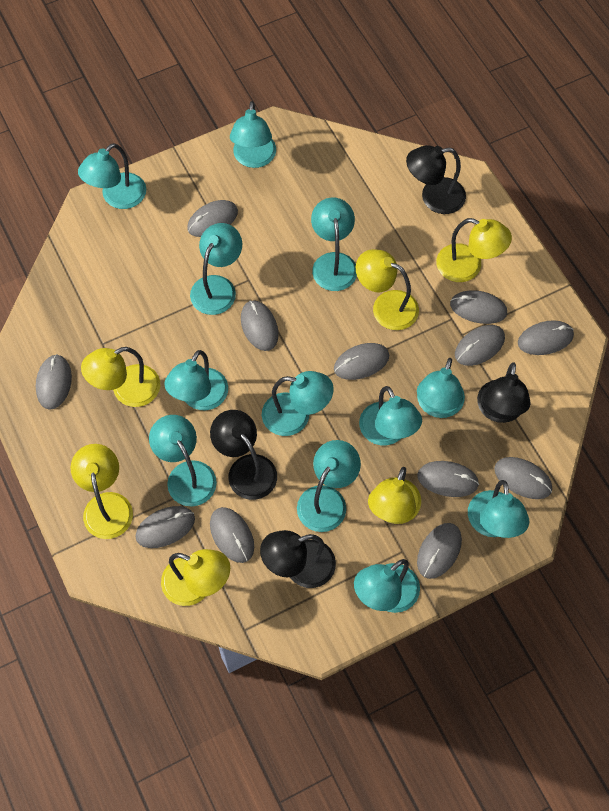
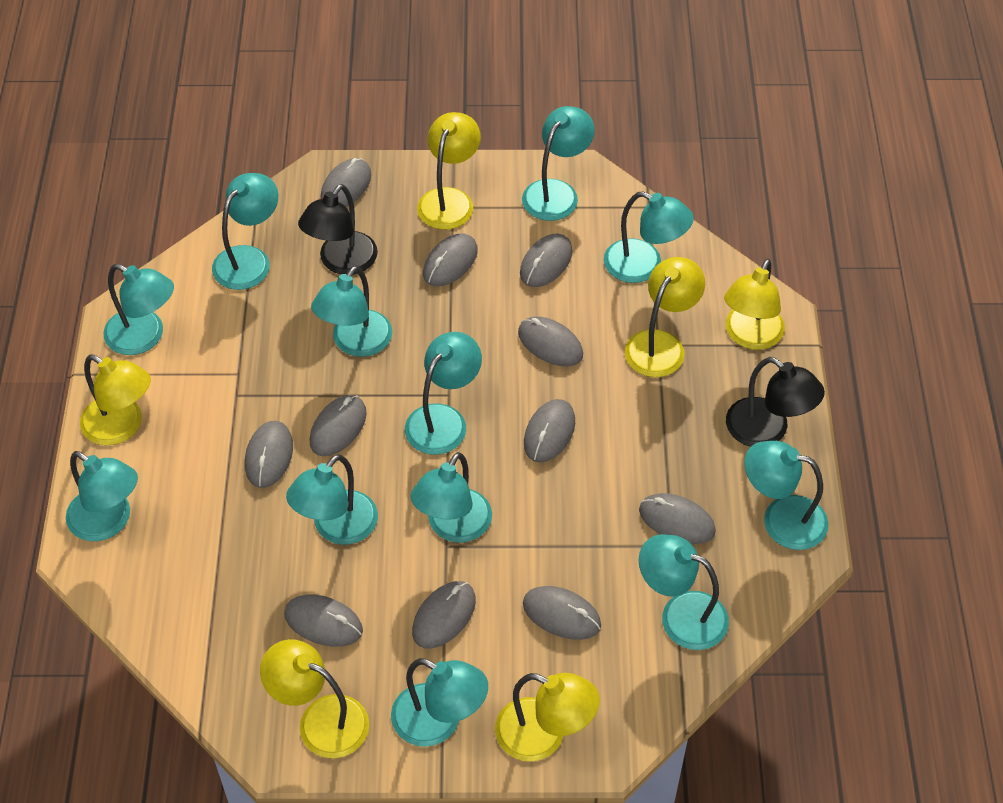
black lamp: 4 -> 2
grey mouse: 12 -> 11

